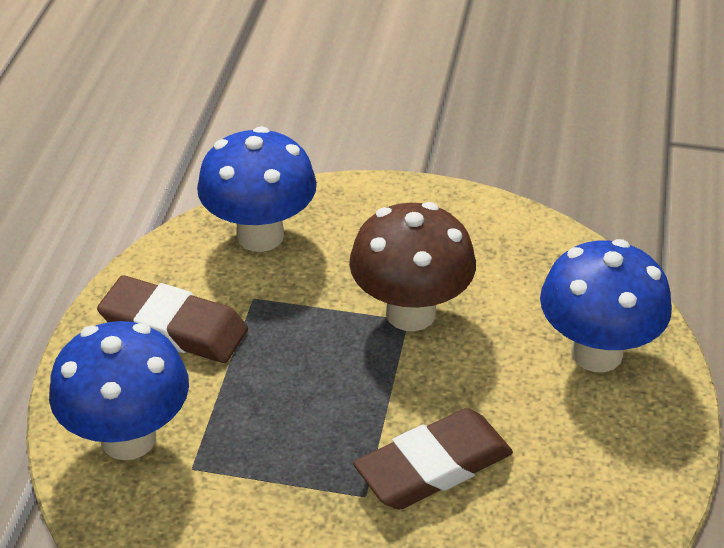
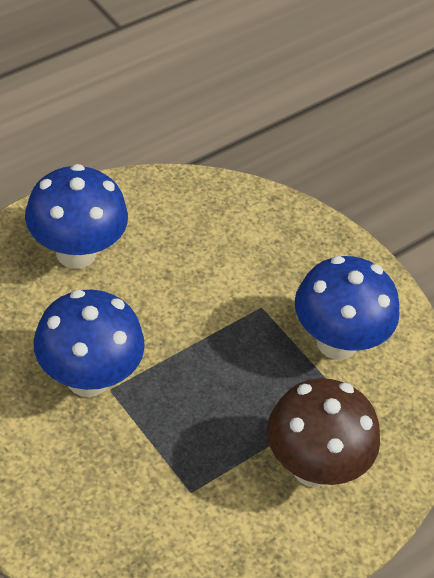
brown eraser: 2 -> 0

